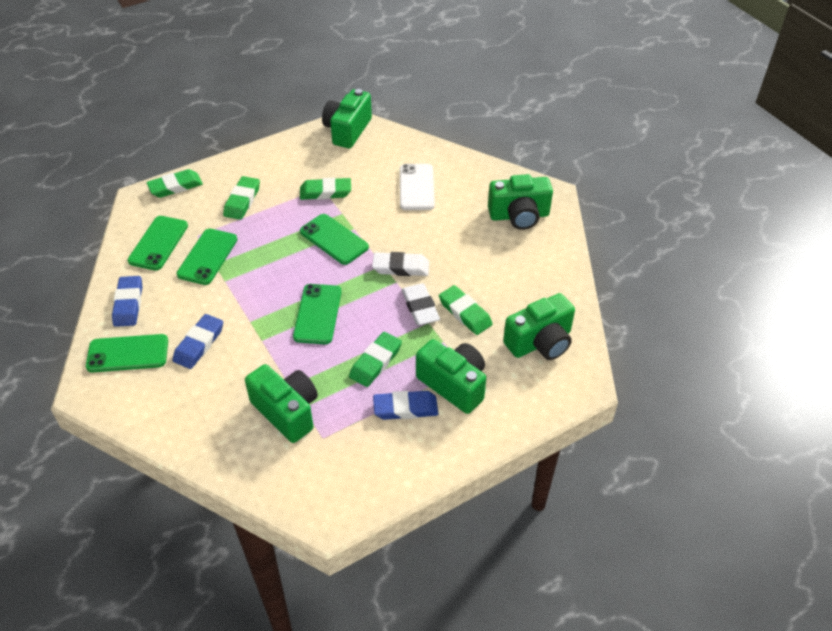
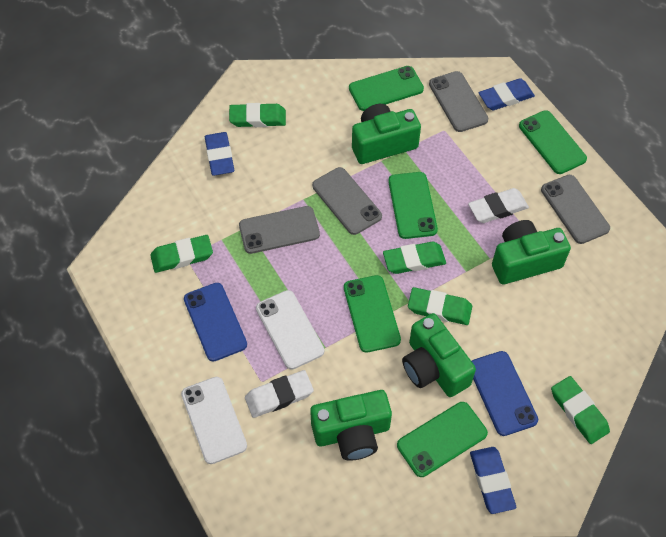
blue phone: 0 -> 2
green camera: 5 -> 4
grey phone: 0 -> 4
white phone: 1 -> 2

